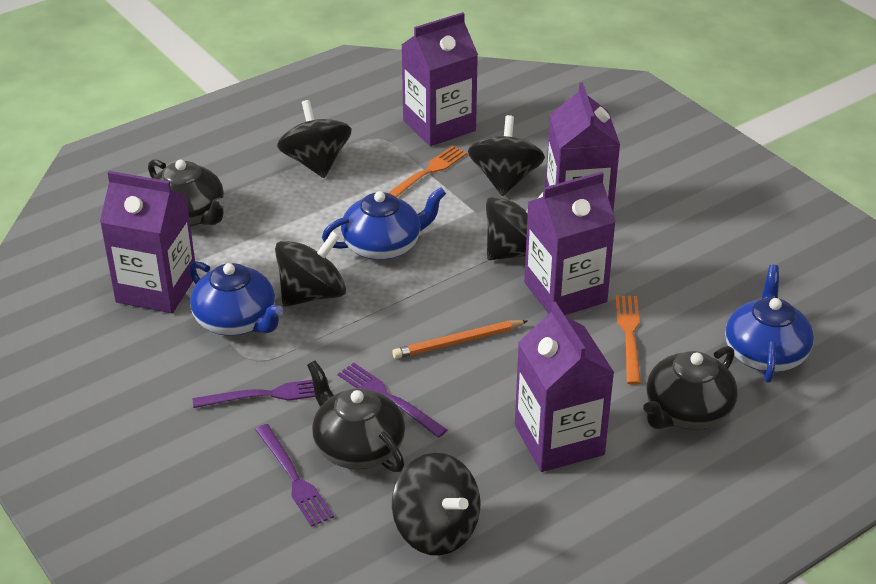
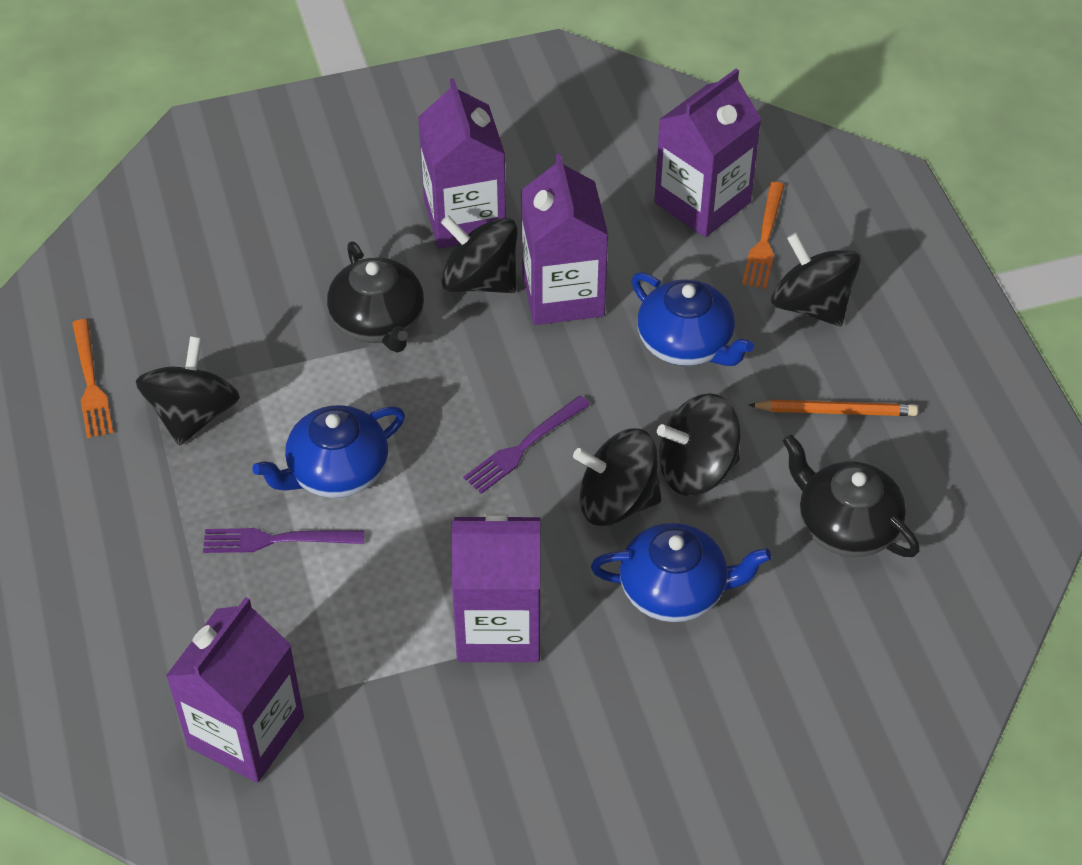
black teapot: 3 -> 2
purple fork: 3 -> 2

